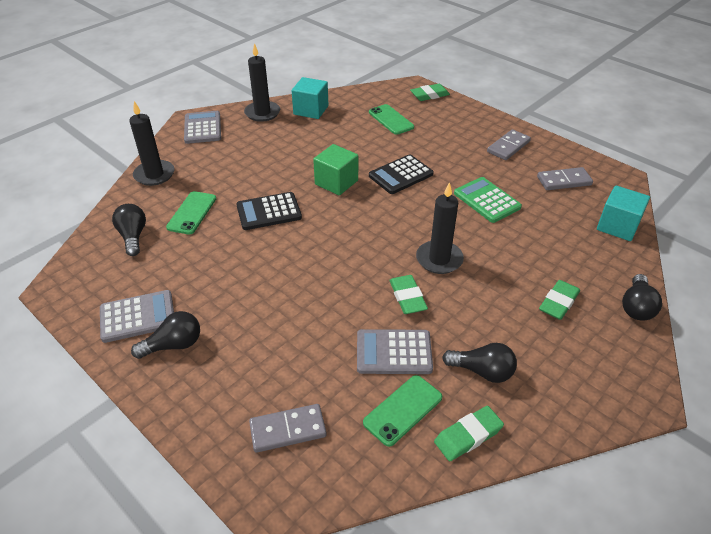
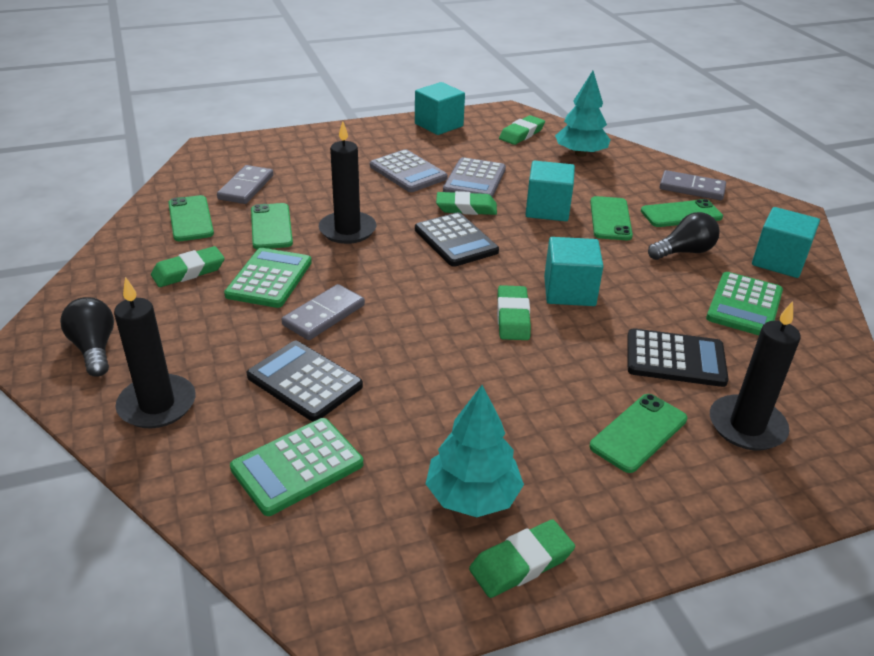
black calculator: 2 -> 3
black light bulb: 4 -> 2
green calculator: 1 -> 3
green cube: 1 -> 0
green eraser: 4 -> 5
green phone: 3 -> 5
grey calculator: 3 -> 2
turquoise cube: 2 -> 4
turquoise tree: 0 -> 2

